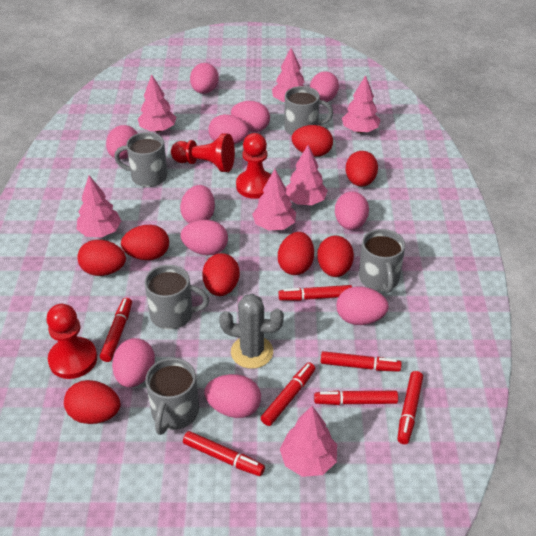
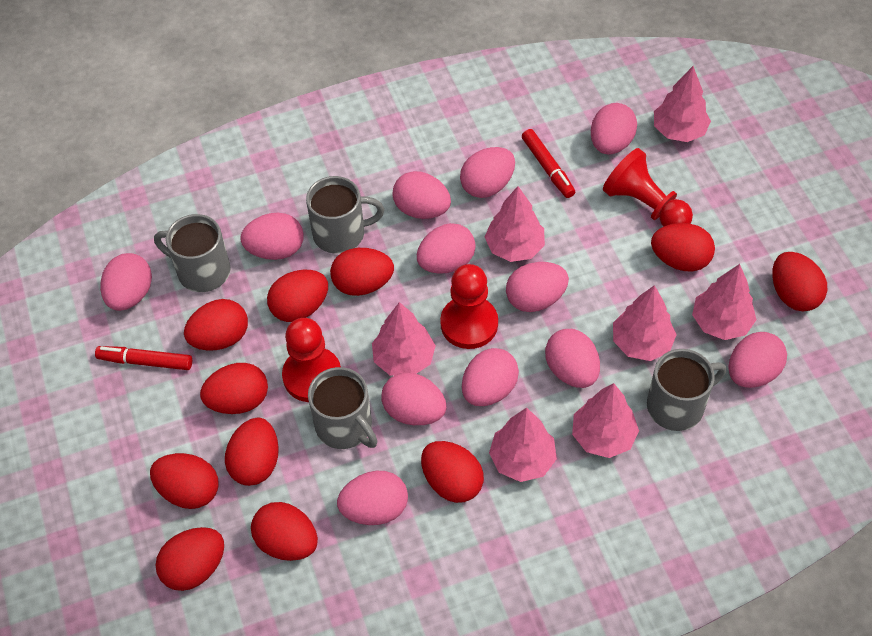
grey cactus: 1 -> 0
grey mug: 5 -> 4
pink egg: 11 -> 12
red egg: 8 -> 11
red marker: 7 -> 2

